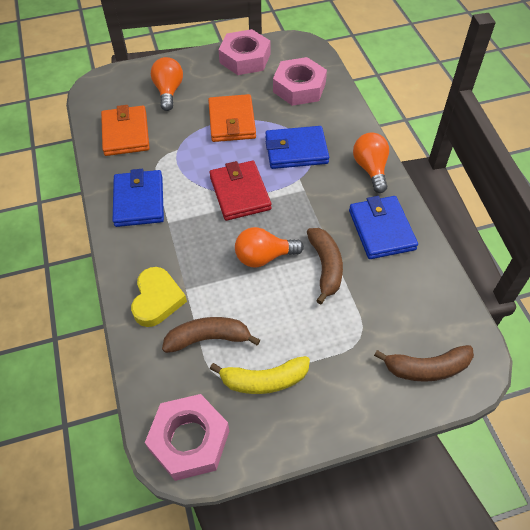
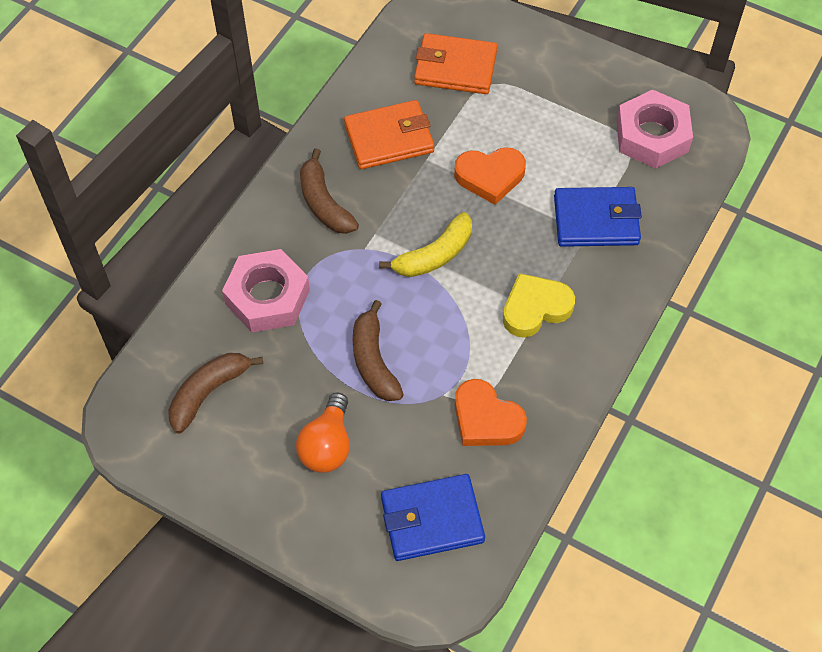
blue wallet: 3 -> 2
orange heart: 0 -> 2
orange light bulb: 3 -> 1
pink nut: 3 -> 2
red wallet: 1 -> 0

